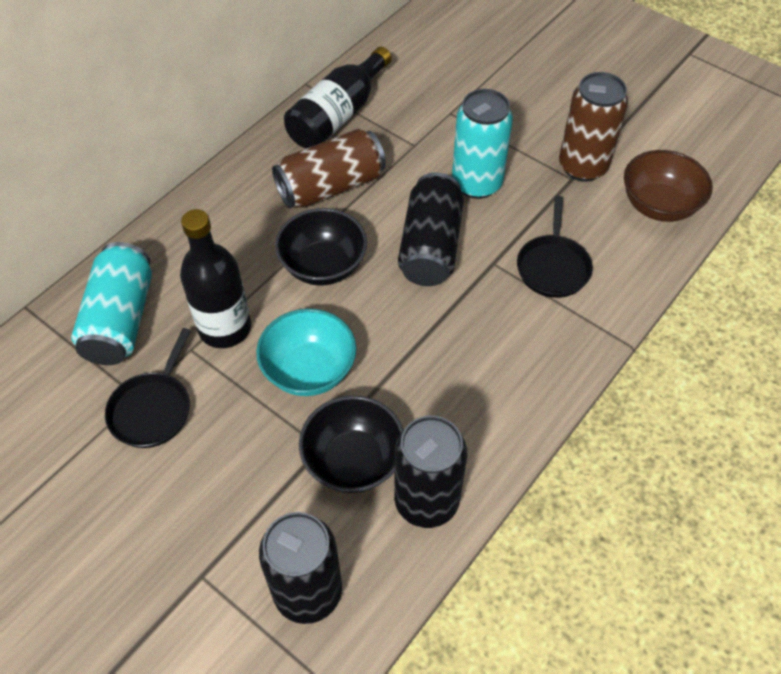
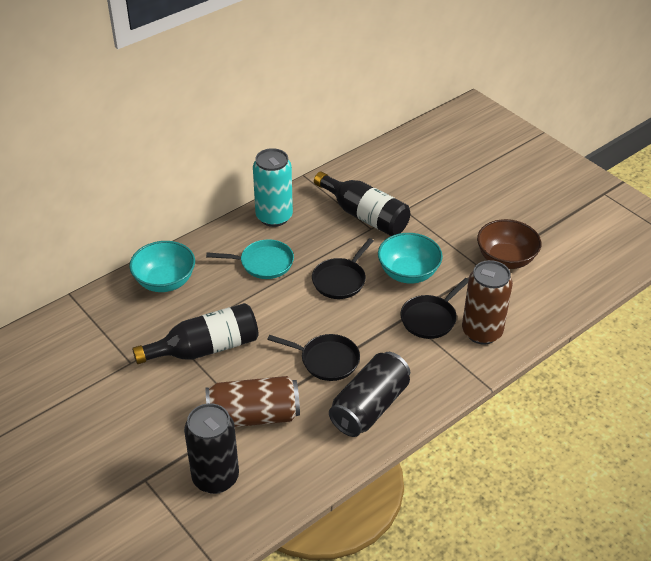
black bowl: 2 -> 0
black can: 3 -> 2
black pan: 2 -> 3
turquoise bowl: 1 -> 2
turquoise can: 2 -> 1
turquoise pan: 0 -> 1

